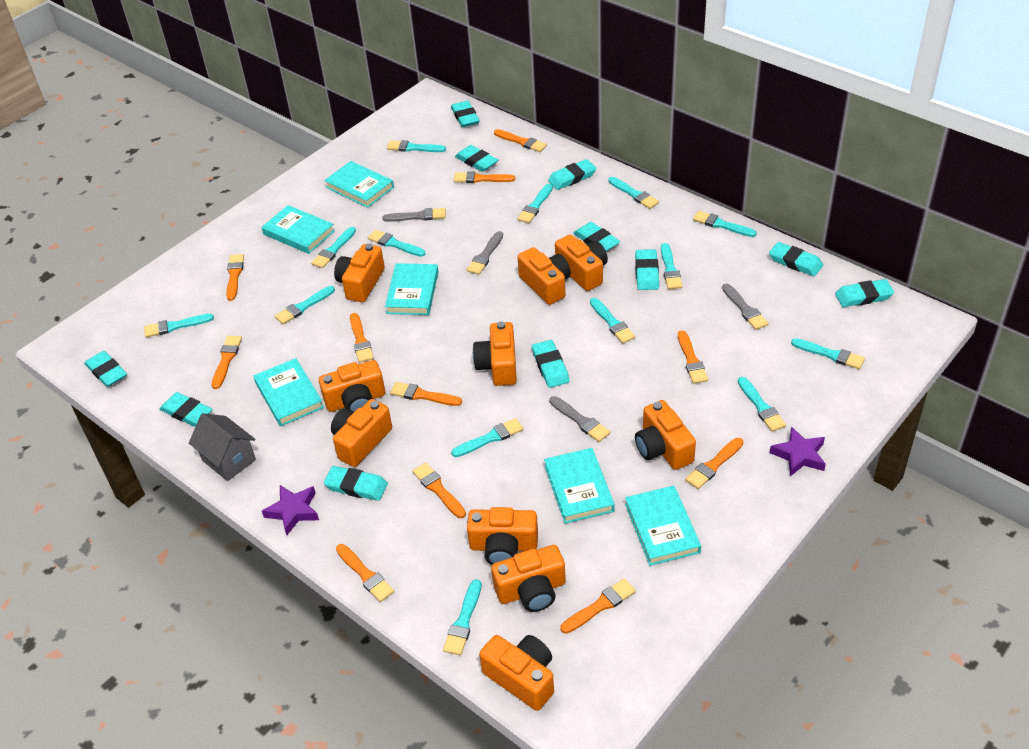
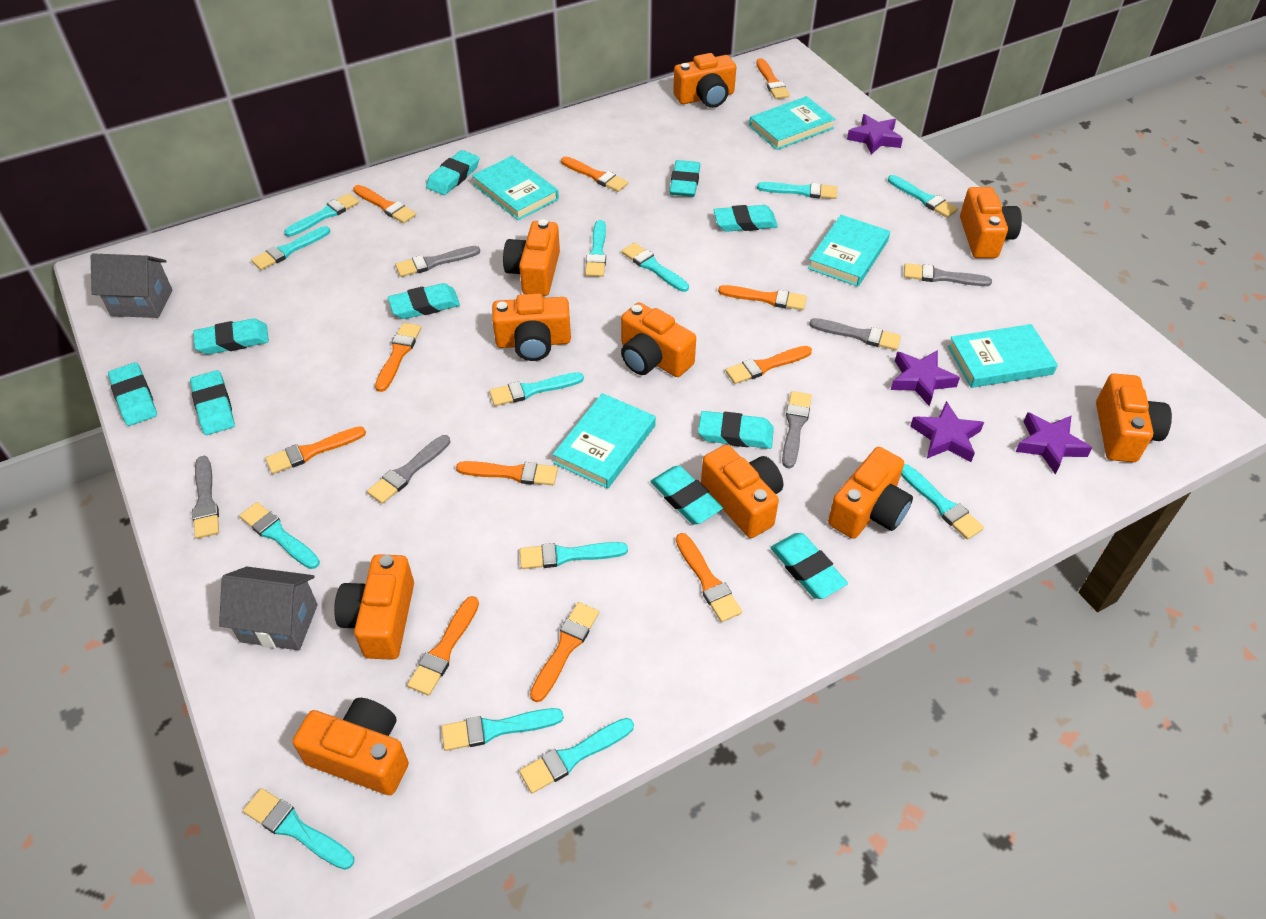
grey brush: 4 -> 6
grey house: 1 -> 2
purple star: 2 -> 4
turquoise book: 6 -> 5
turquoise brush: 14 -> 13
turquoise eraser: 11 -> 10

